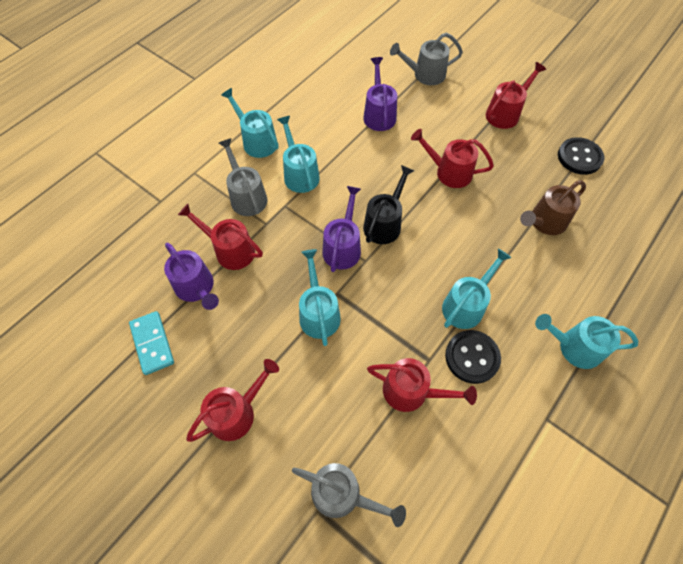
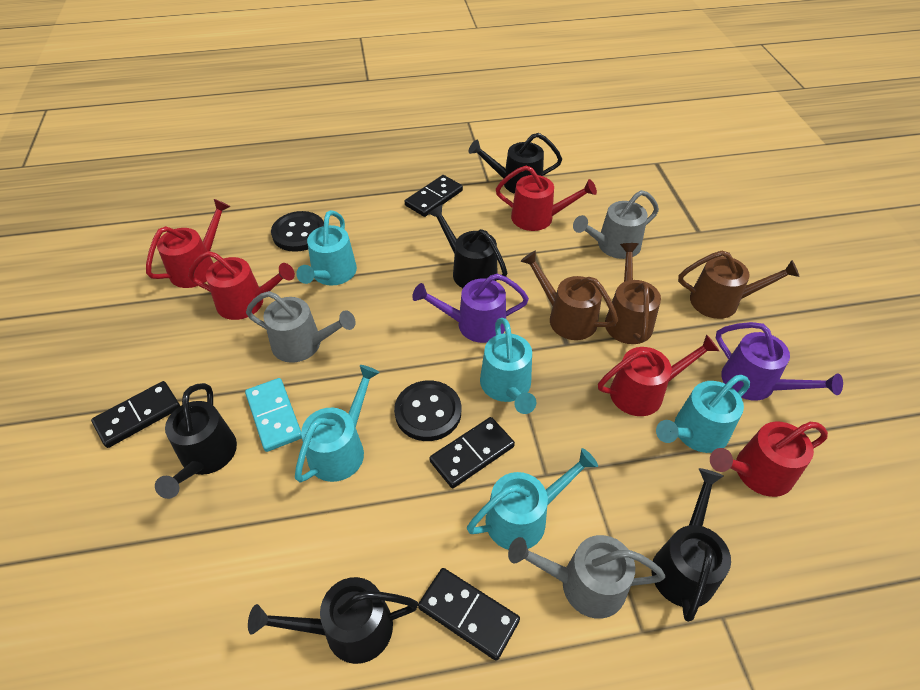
black domino: 0 -> 4
black watering can: 1 -> 5
brown watering can: 1 -> 3
purple watering can: 3 -> 2

